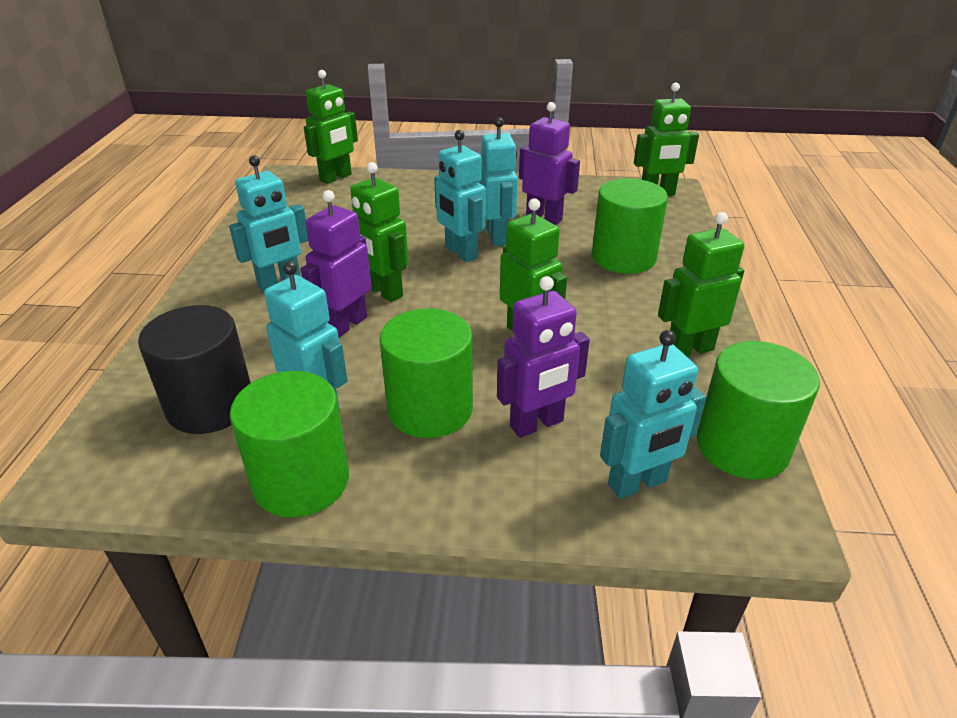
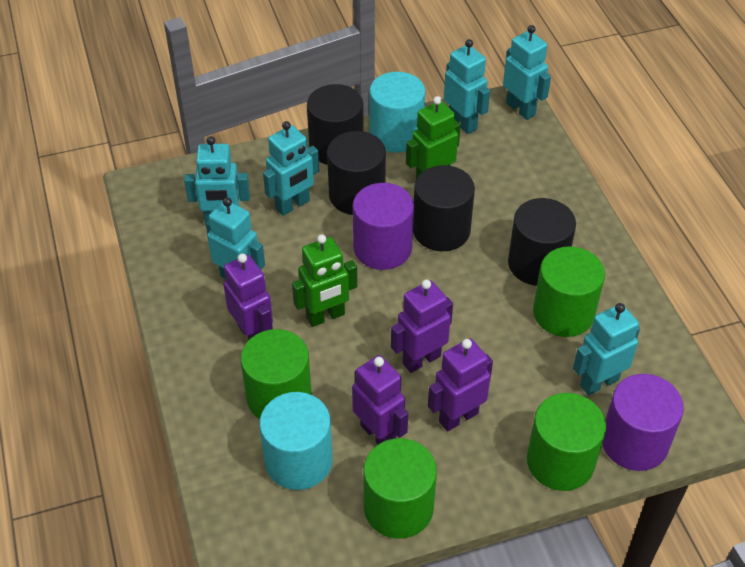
black cylinder: 1 -> 4
green robot: 5 -> 2
purple cylinder: 0 -> 2
purple robot: 3 -> 4
turquoise cylinder: 0 -> 2
turquoise robot: 5 -> 6

